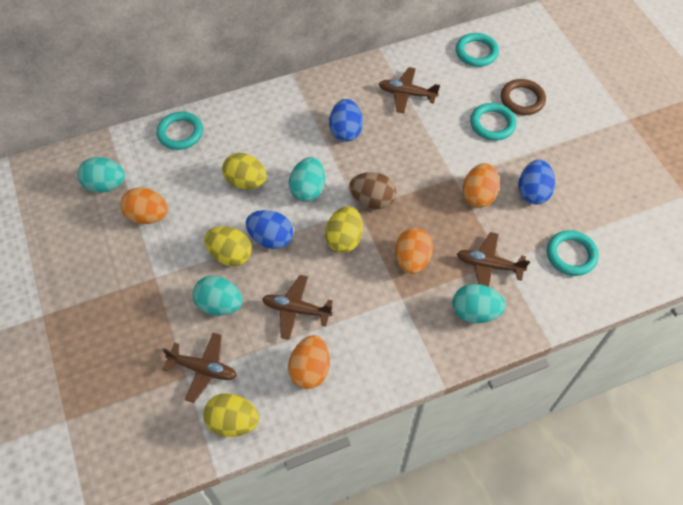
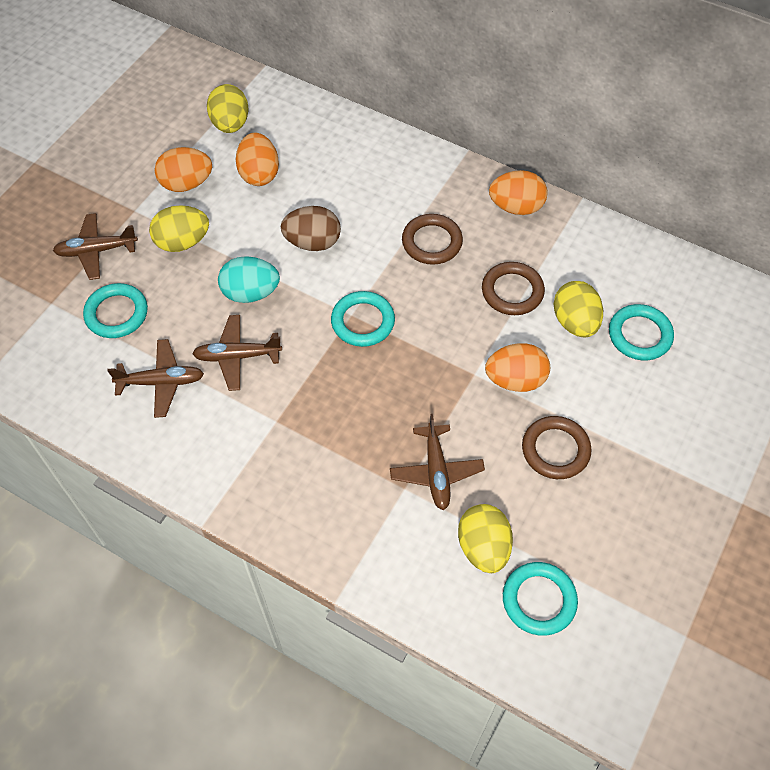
blue egg: 3 -> 0
brown ring: 1 -> 3
turquoise egg: 4 -> 1

